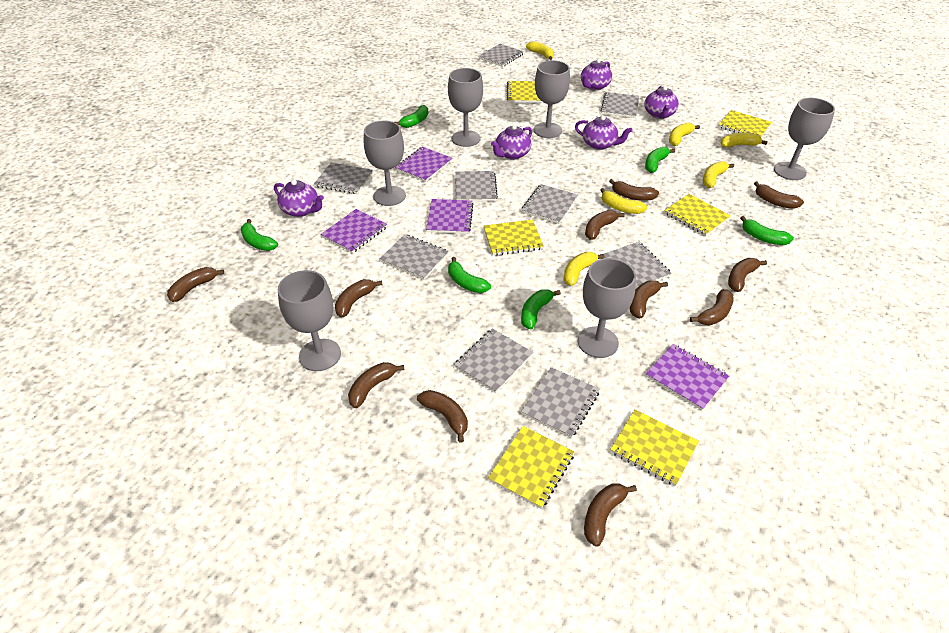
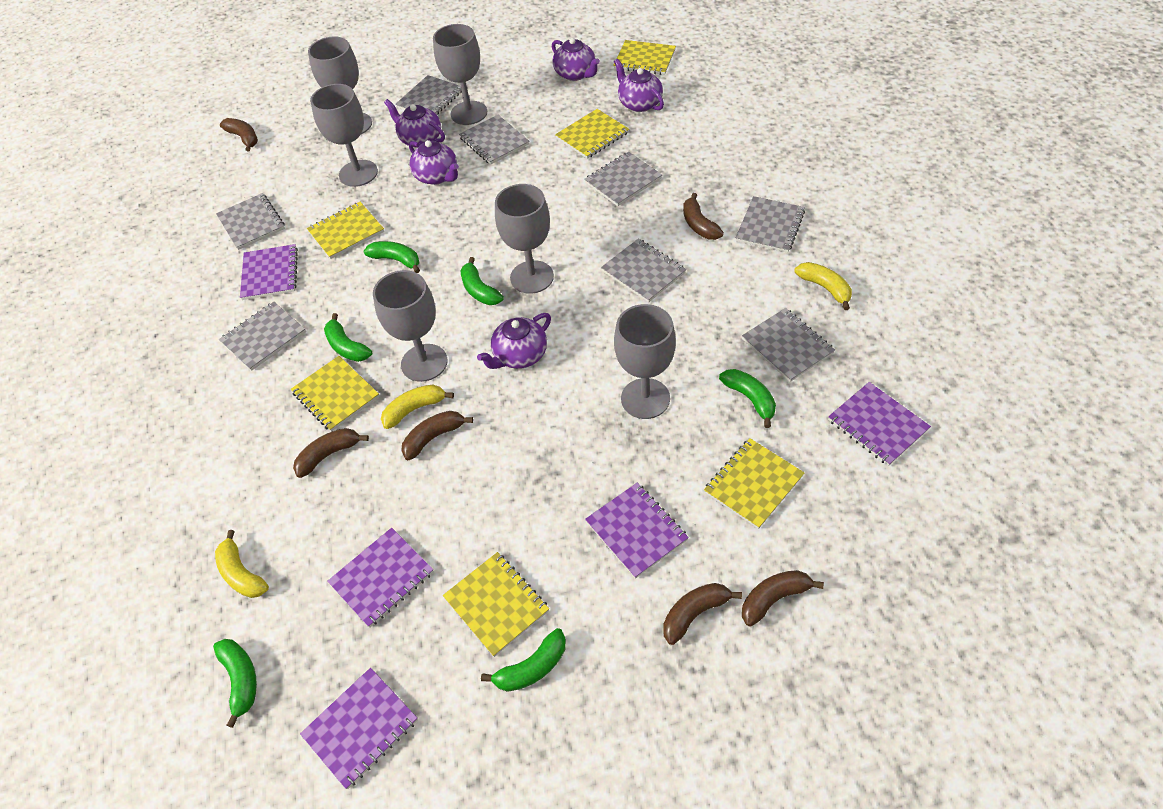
brown banana: 11 -> 6
grey notebook: 9 -> 8
purple notebook: 4 -> 5
yellow banana: 6 -> 3

